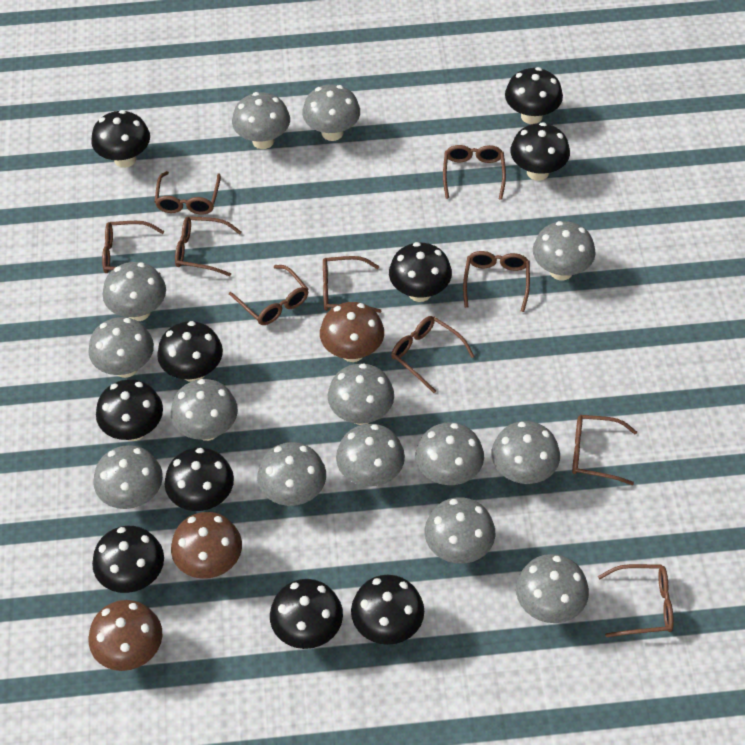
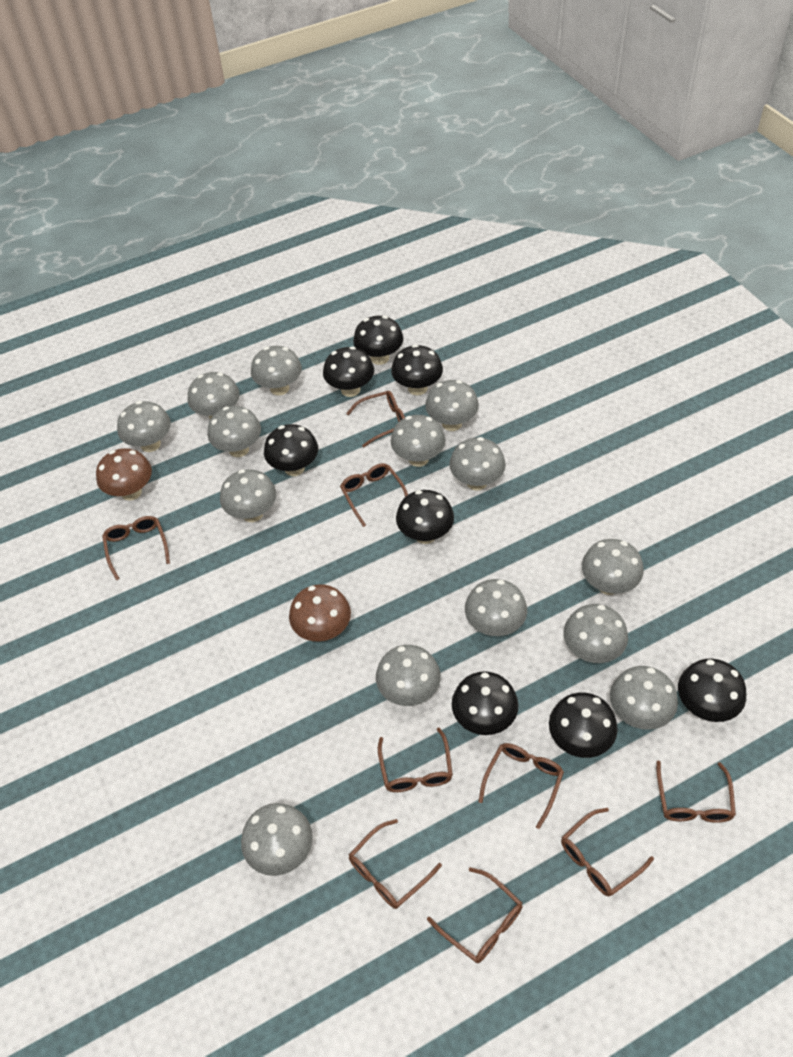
black mushroom: 10 -> 8
brown glasses: 10 -> 9
brown mushroom: 3 -> 2

